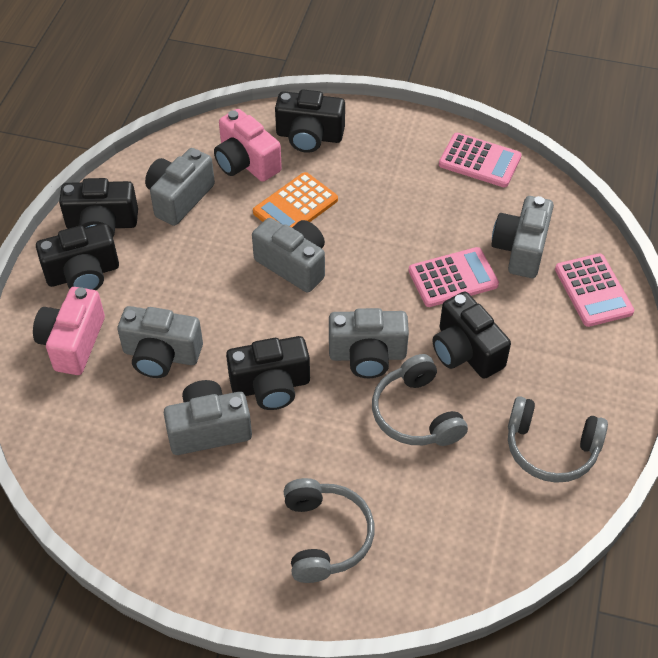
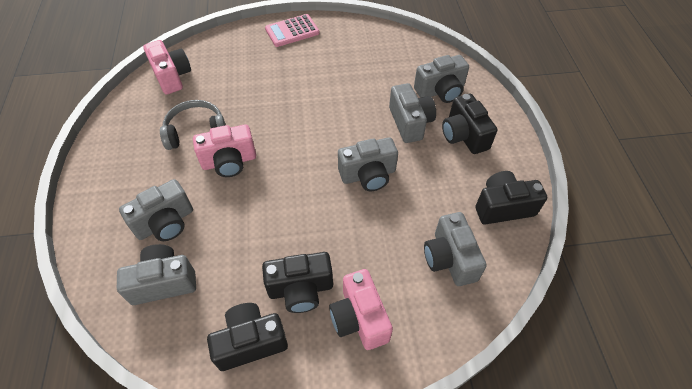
black camera: 5 -> 4
grey headphones: 3 -> 1
orange calculator: 1 -> 0
pink calculator: 3 -> 1
pink camera: 2 -> 3

